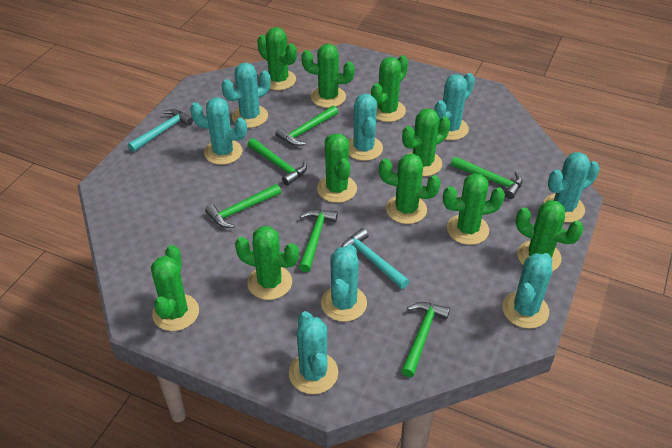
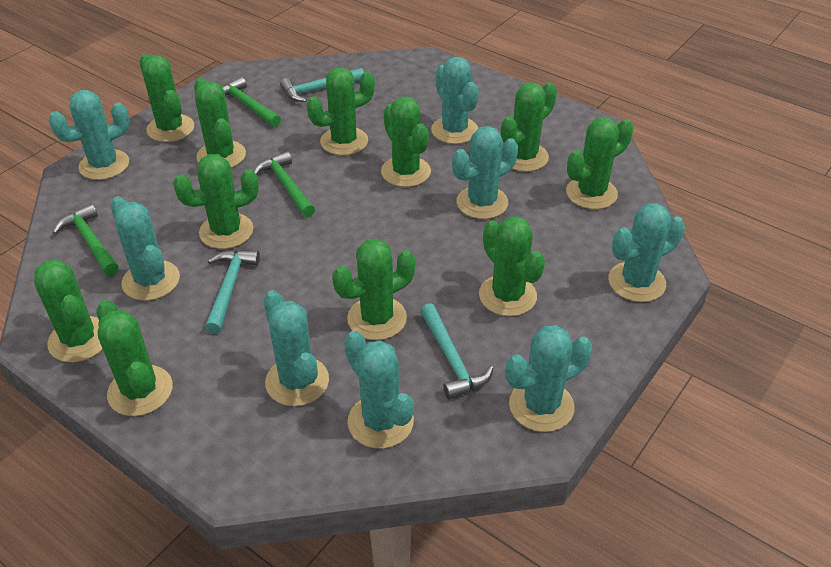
green cactus: 10 -> 11
green hammer: 6 -> 3
turquoise hammer: 2 -> 3

